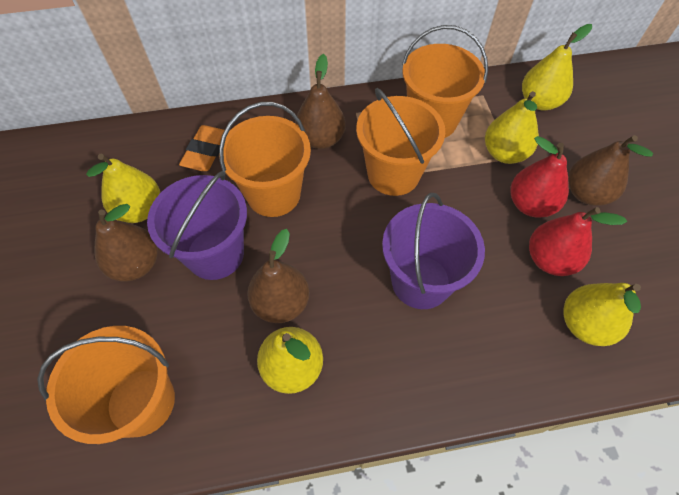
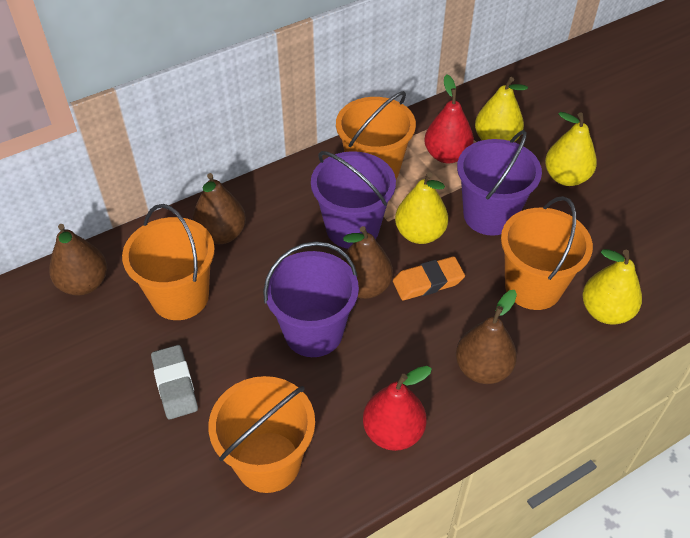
grey eraser: 0 -> 1
purple bucket: 2 -> 3
yellow pear: 5 -> 4

